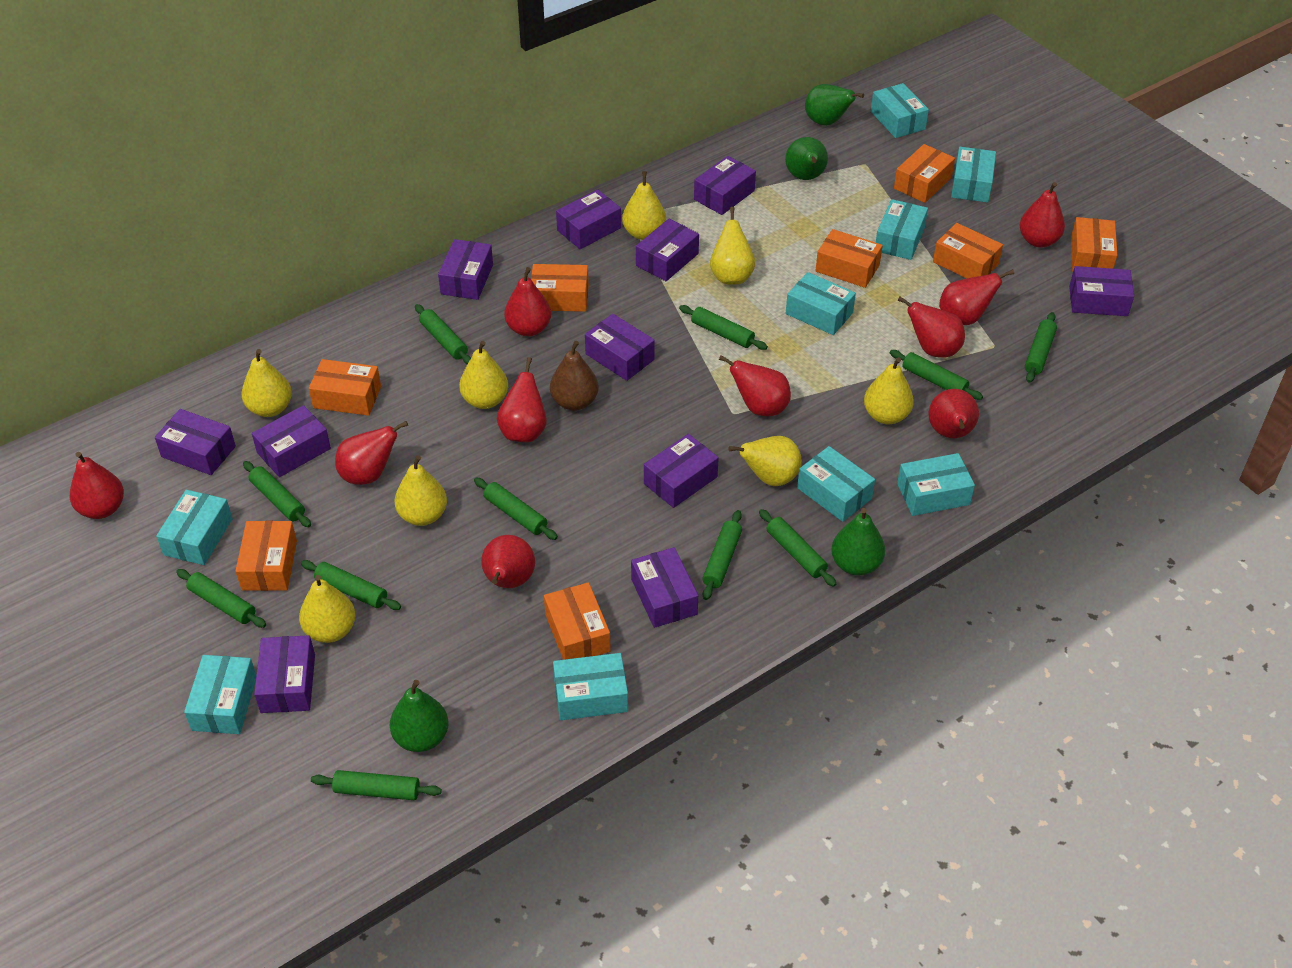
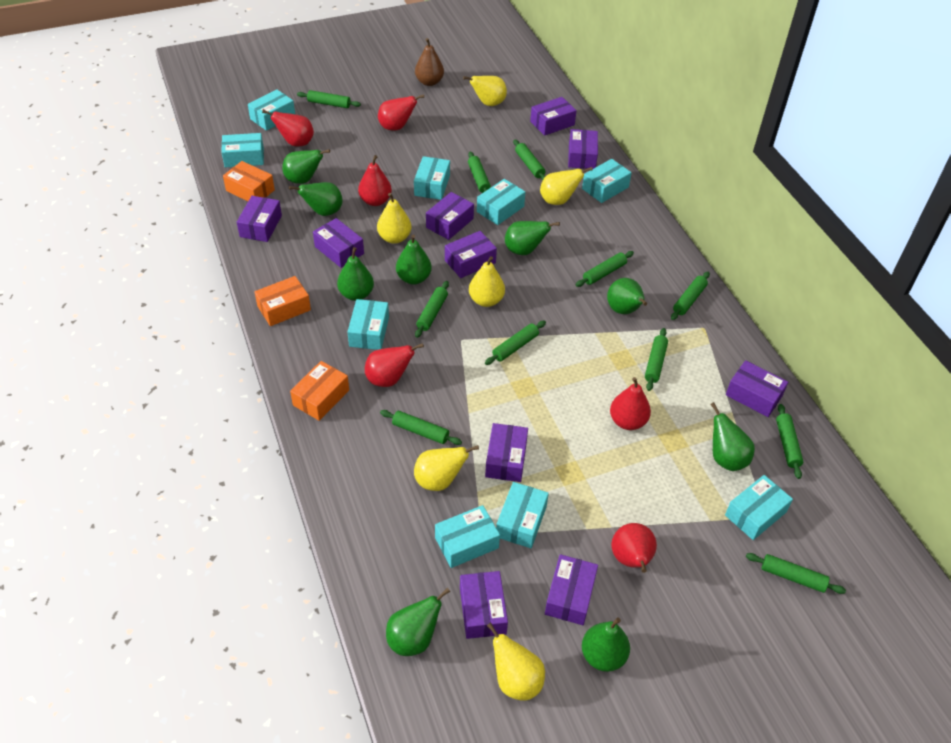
green pear: 4 -> 9
orange box: 8 -> 3
purple box: 11 -> 10
red pear: 10 -> 6
yellow pear: 8 -> 6

